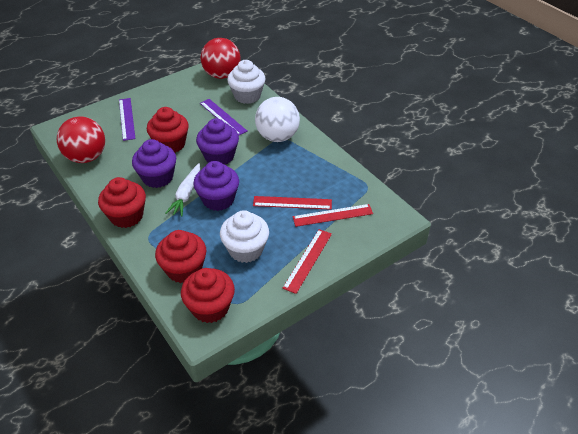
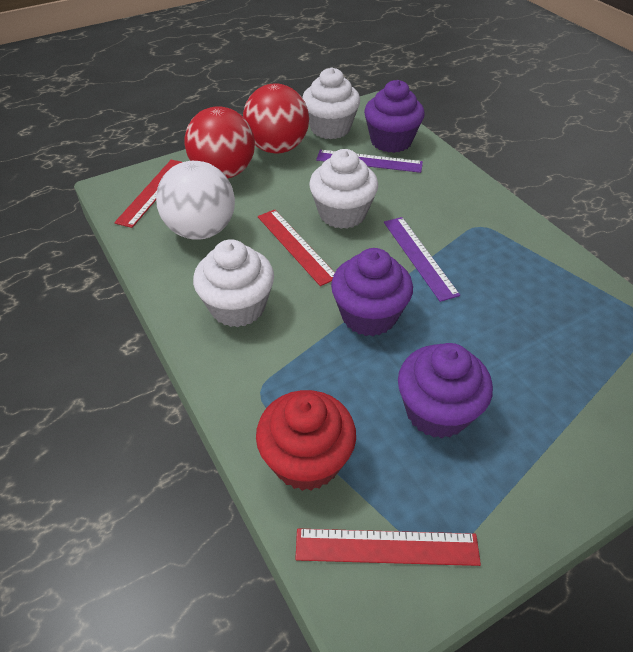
red cupcake: 4 -> 1
white carrot: 1 -> 0
white cupcake: 2 -> 3

